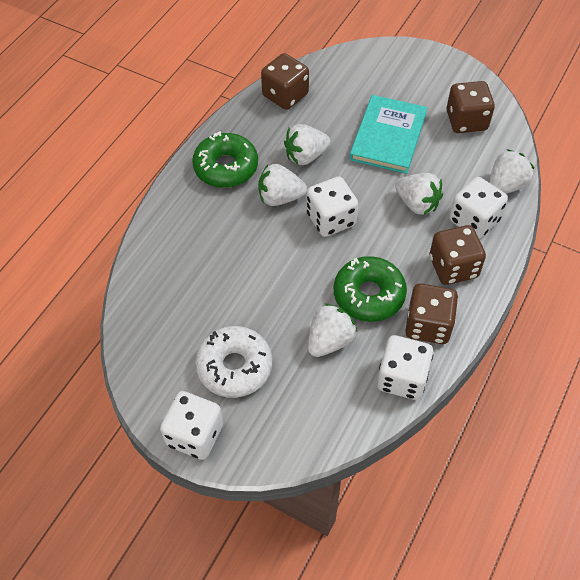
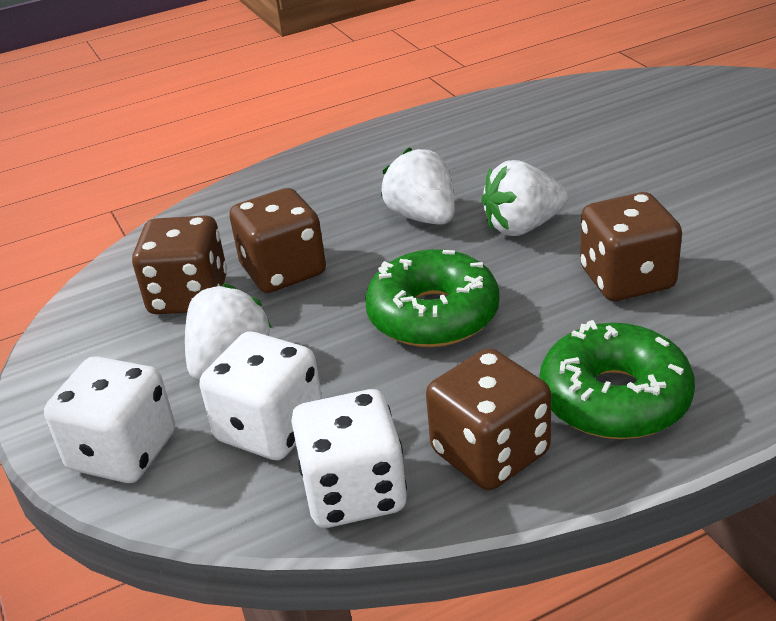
turquoise book: 1 -> 0
white dice: 4 -> 3
white donut: 1 -> 0
white strawberry: 5 -> 3

